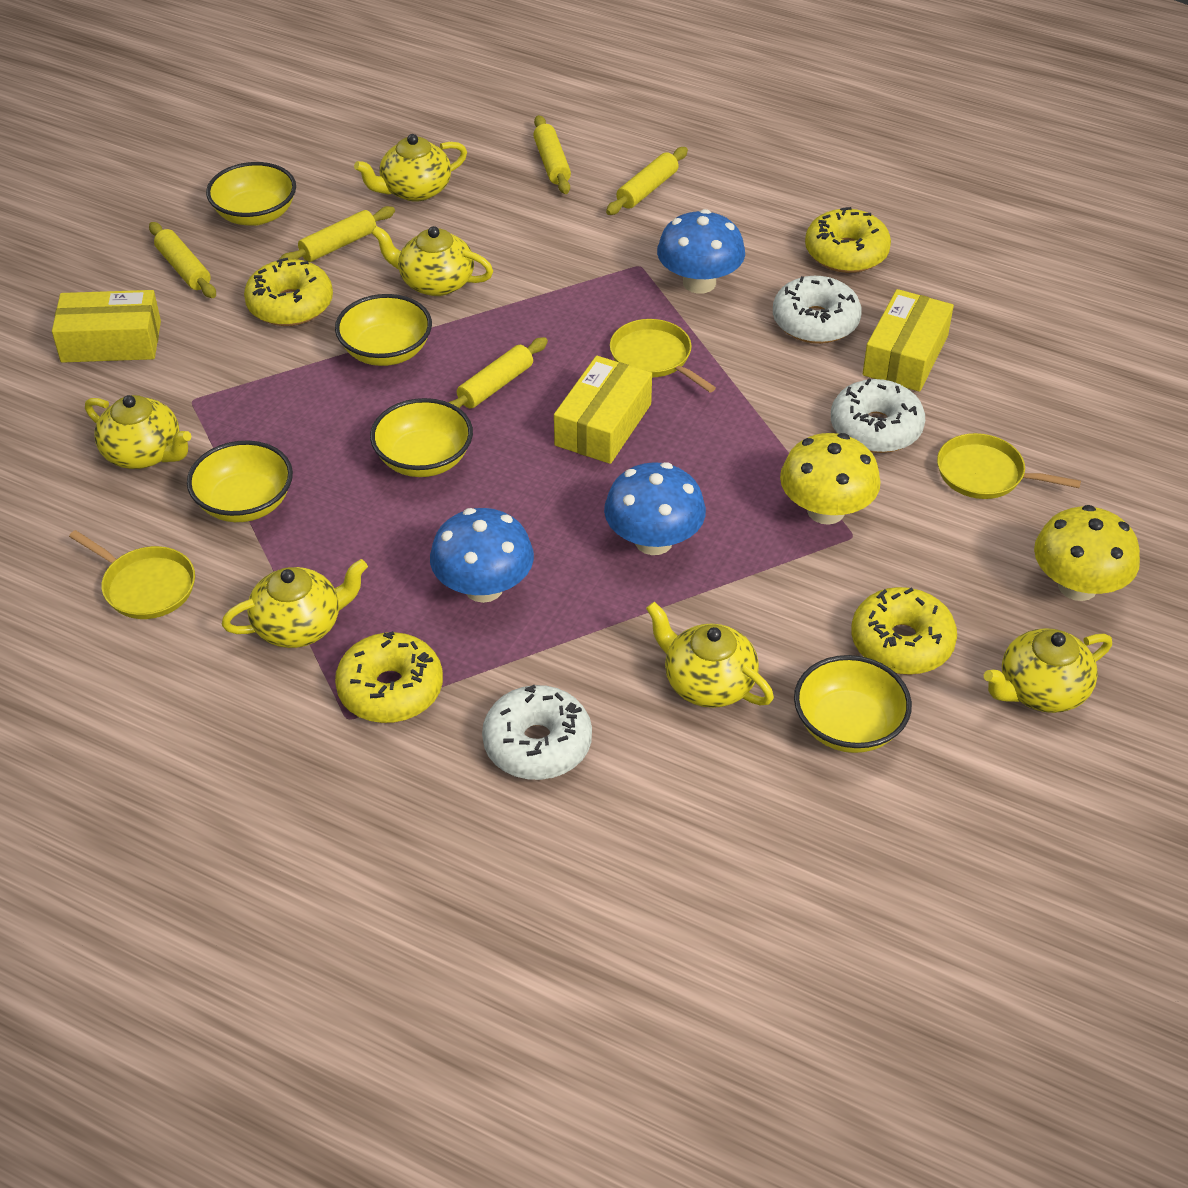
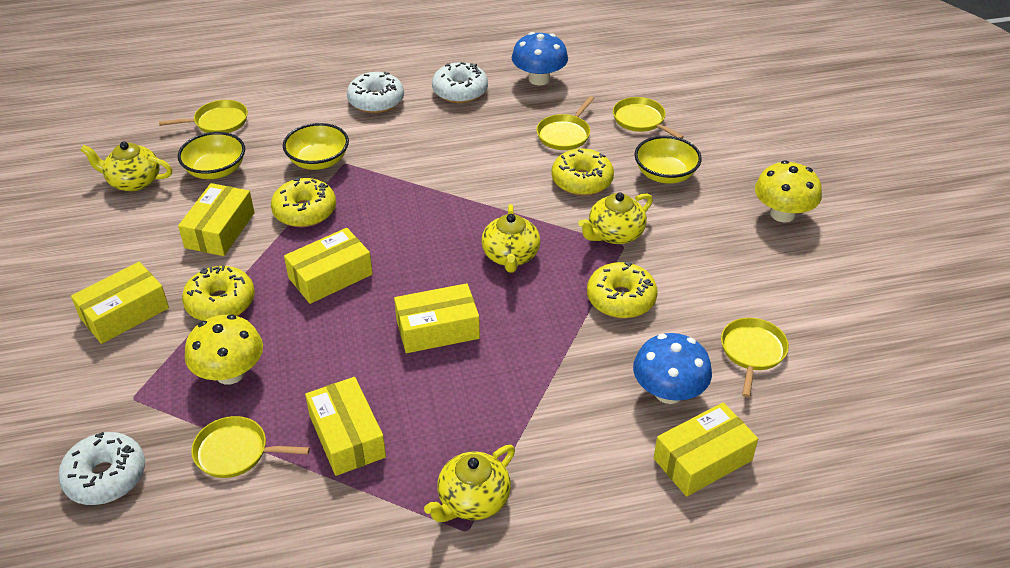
blue mushroom: 3 -> 2
yellow bowl: 5 -> 3
yellow box: 3 -> 6
yellow pan: 3 -> 5
yellow rolling pin: 5 -> 0
yellow teapot: 6 -> 4

